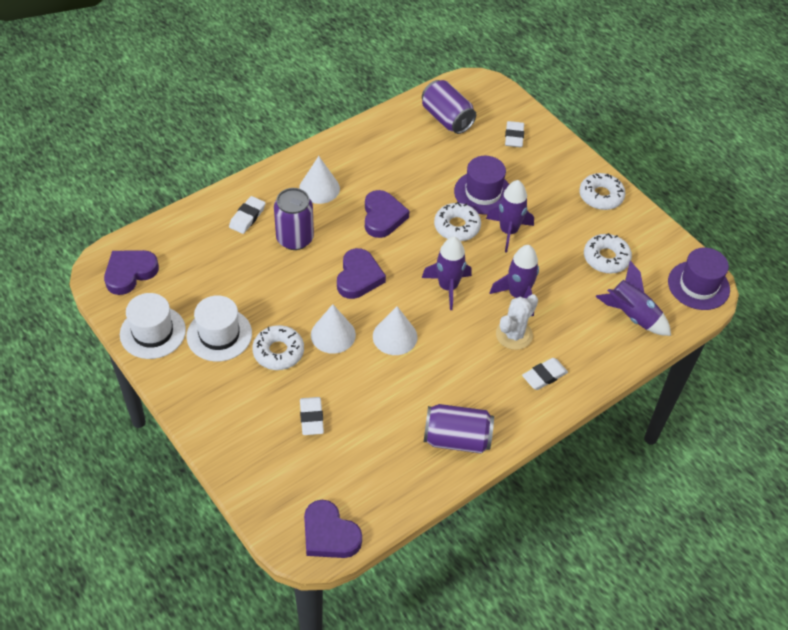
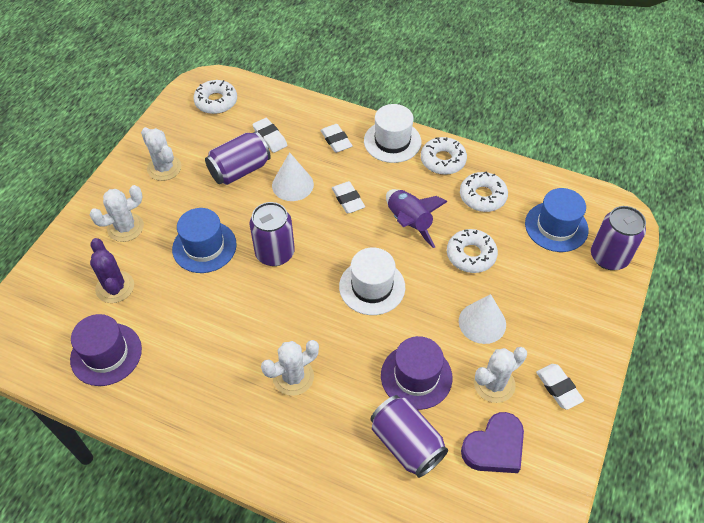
blue hat: 0 -> 2
purple cactus: 0 -> 1
purple can: 3 -> 4
purple heart: 4 -> 1
purple rocket: 4 -> 1
white cactus: 1 -> 4
white cone: 3 -> 2

